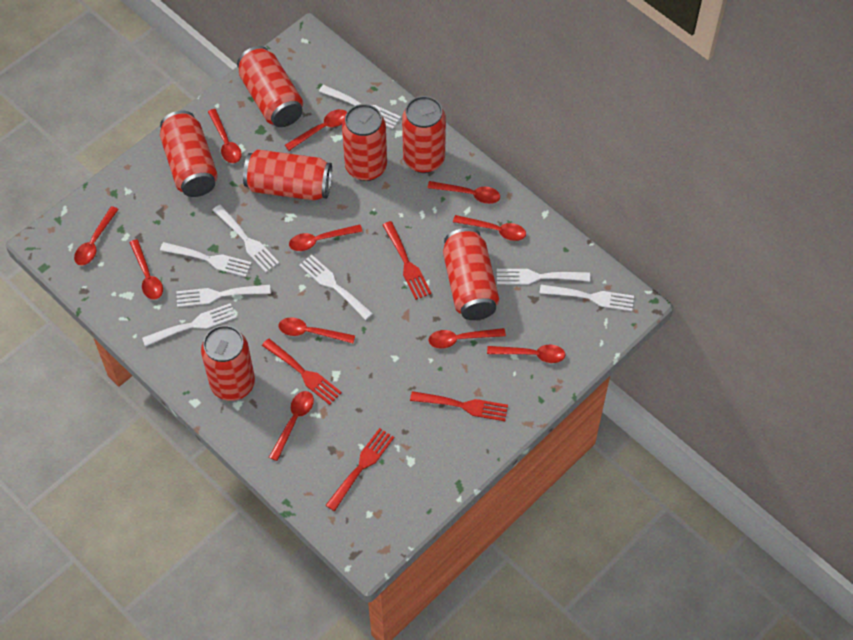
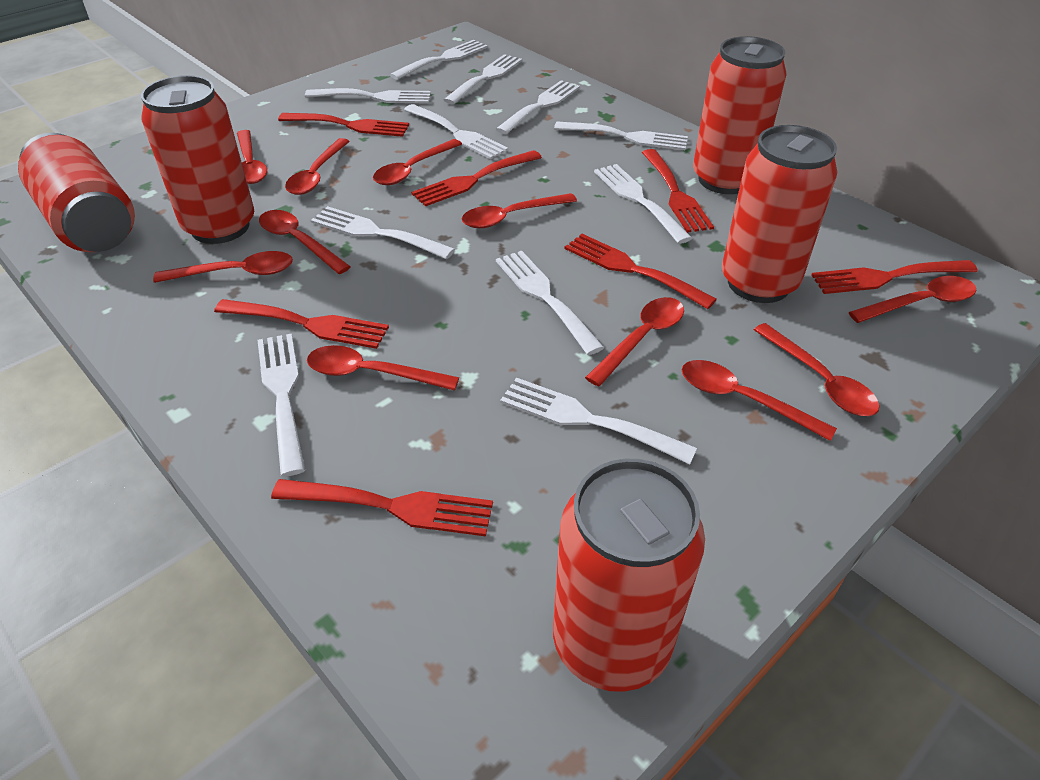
red can: 7 -> 5
red fork: 4 -> 7
white fork: 8 -> 11

